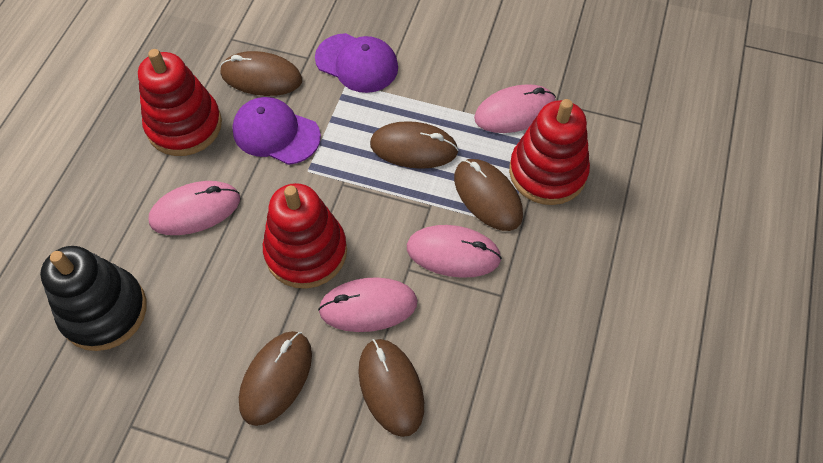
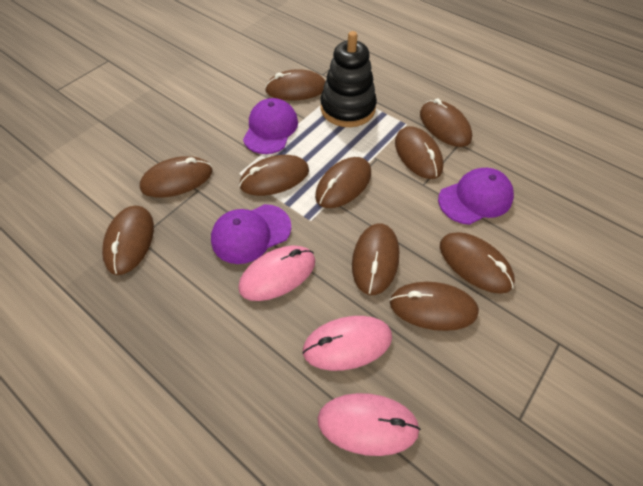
brown mouse: 5 -> 10
pink mouse: 4 -> 3
purple cap: 2 -> 3
red stacking toy: 3 -> 0

